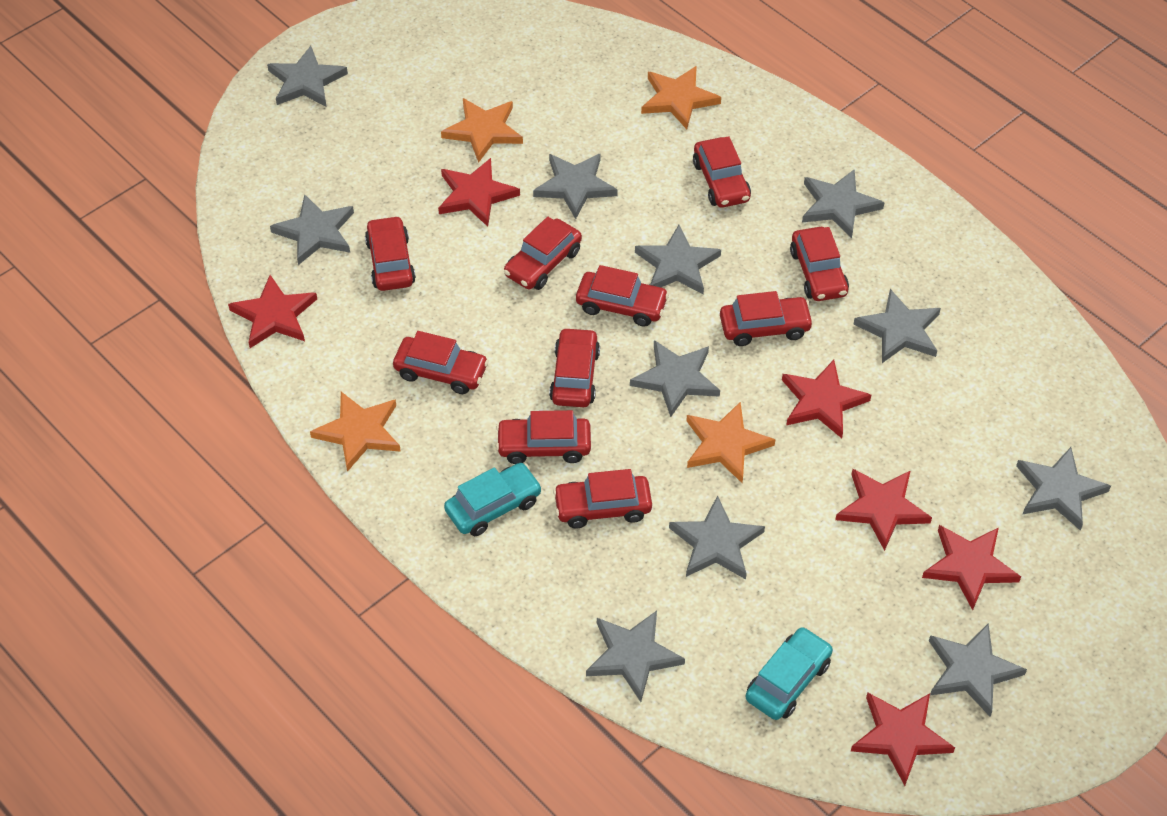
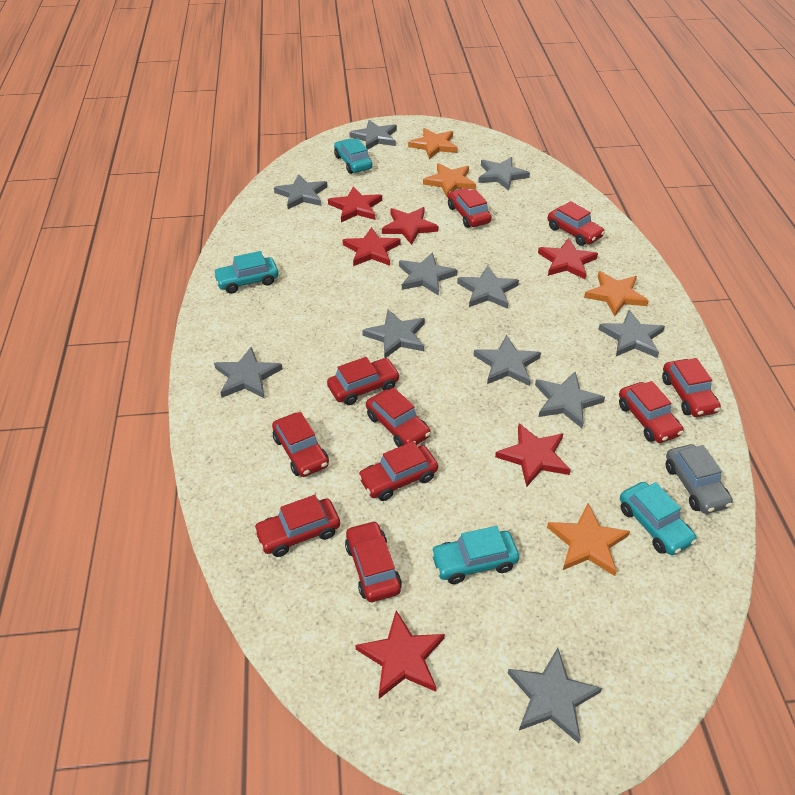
grey car: 0 -> 1
turquoise car: 2 -> 4

